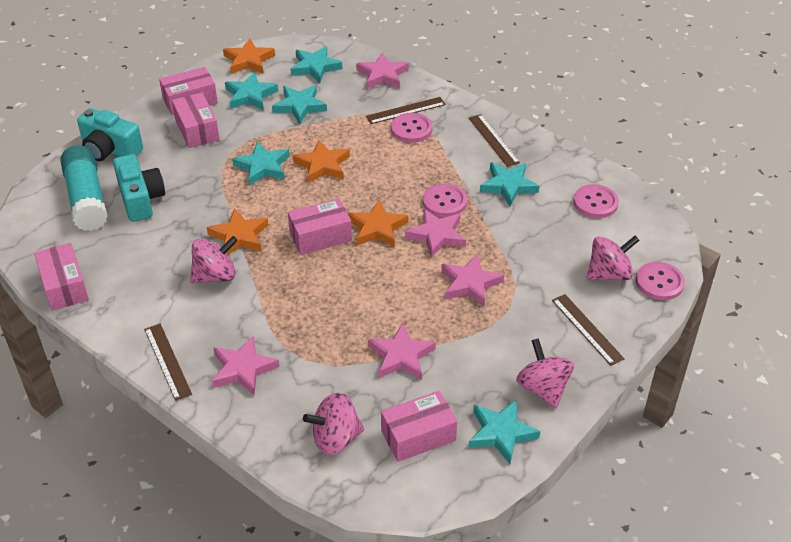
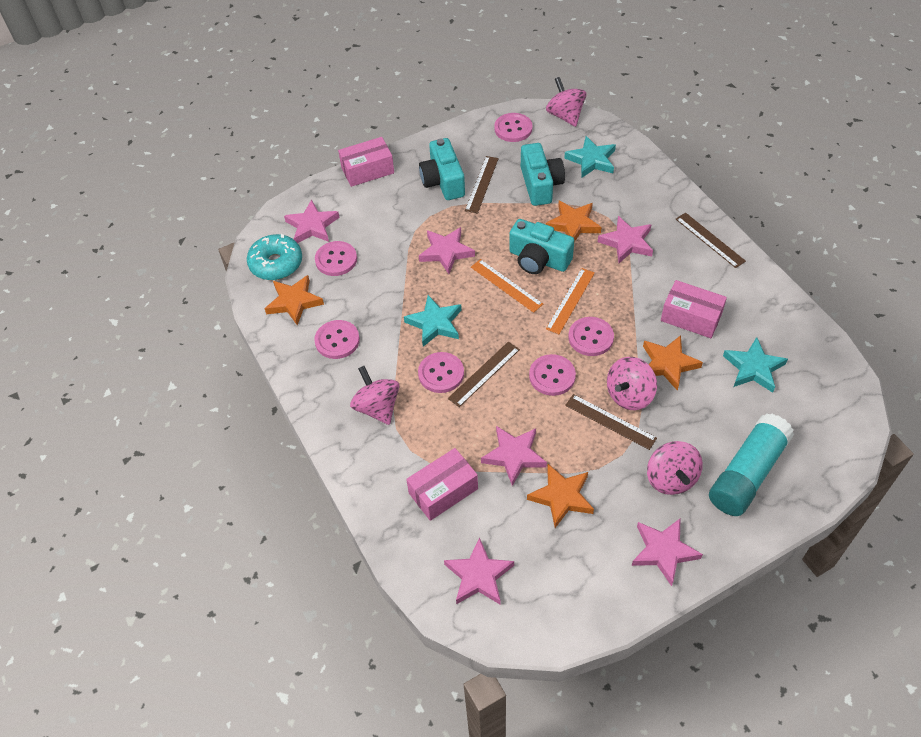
orange ruler: 0 -> 2
pink box: 5 -> 3
pink button: 4 -> 6
pink star: 5 -> 6
turquoise camera: 2 -> 3
turquoise donut: 0 -> 1
turquoise star: 6 -> 3

